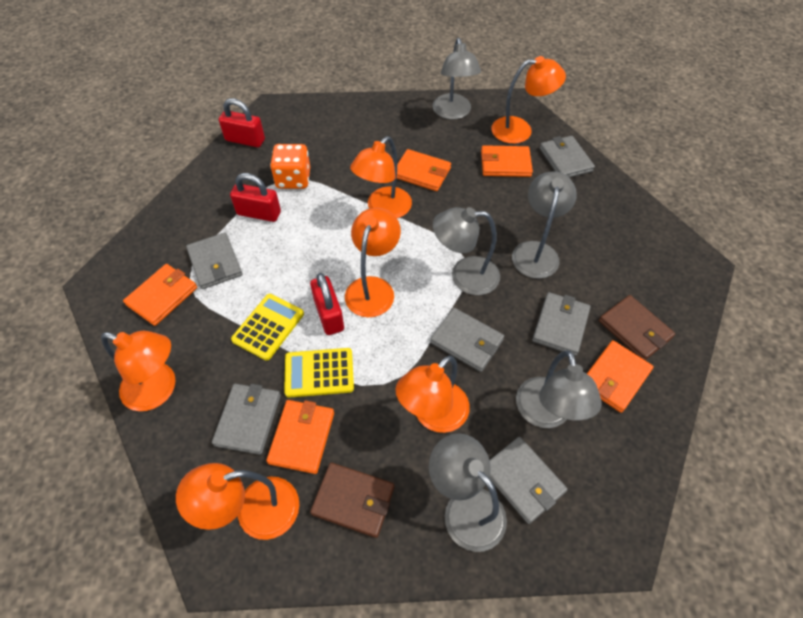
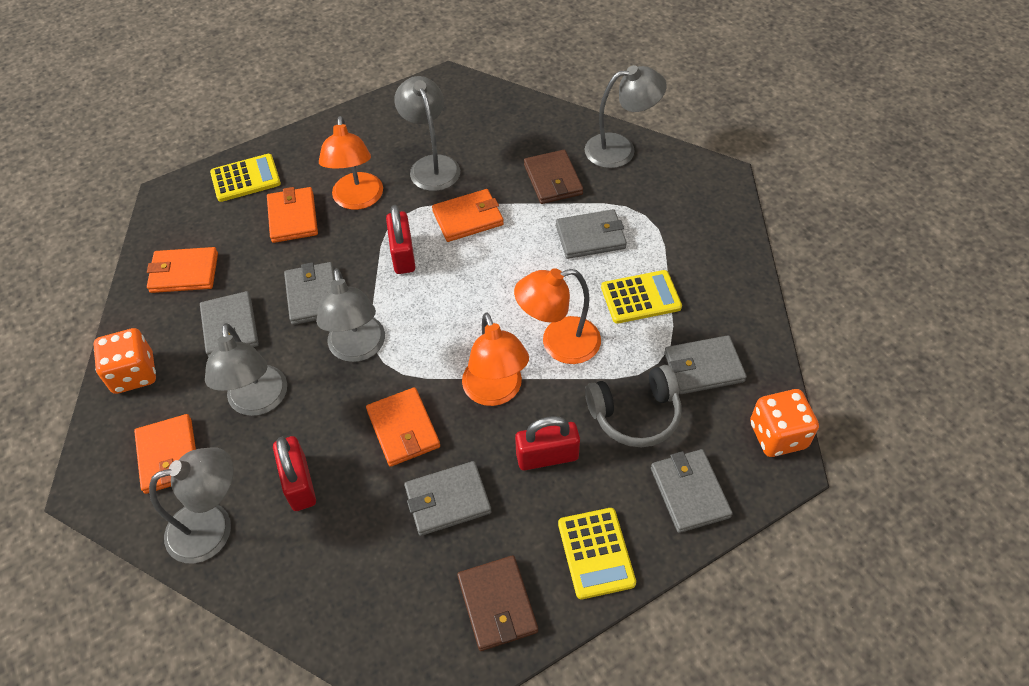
grey headphones: 0 -> 1
orange dice: 1 -> 2
orange lamp: 6 -> 3
yellow calculator: 2 -> 3

